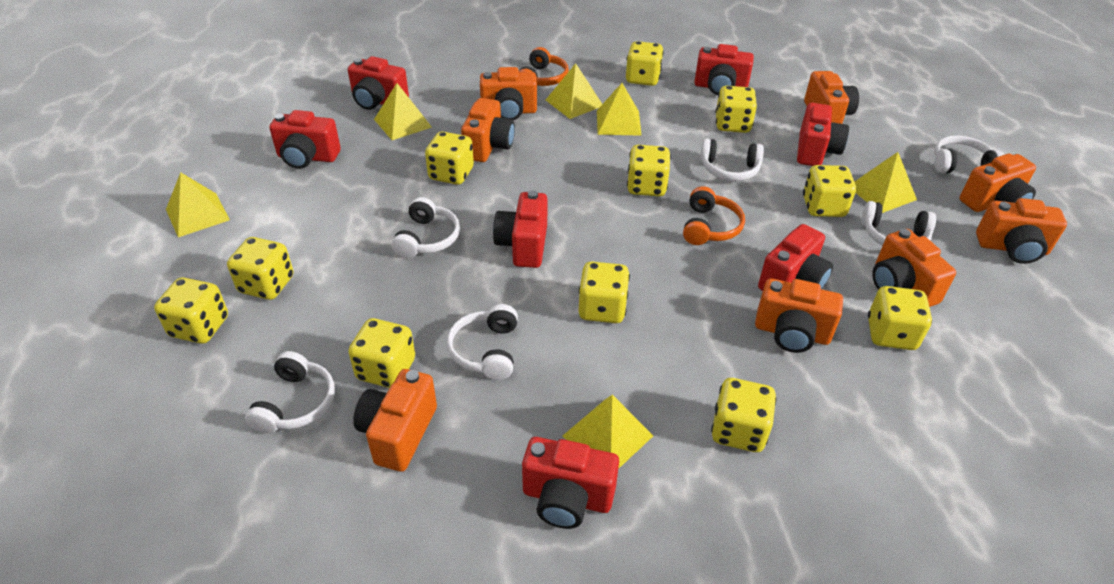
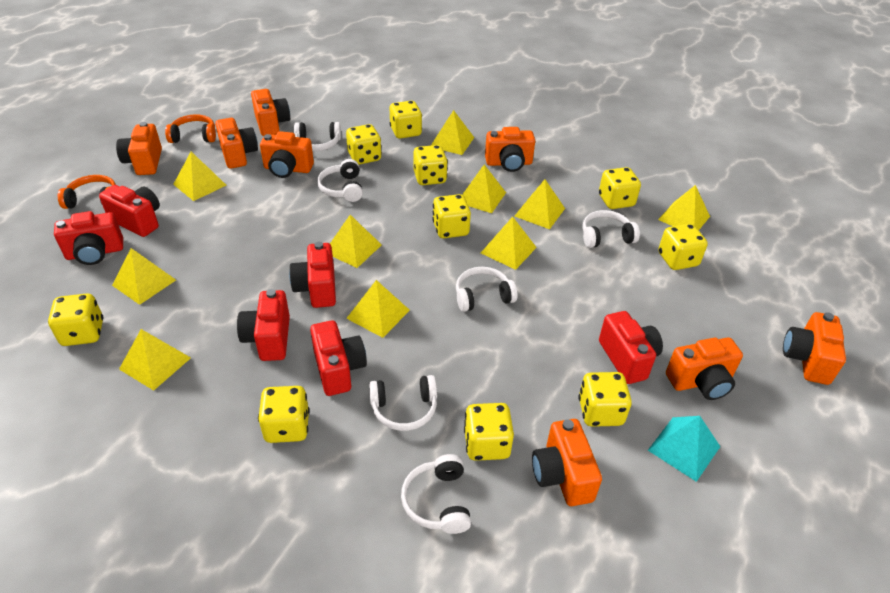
red camera: 7 -> 6
turquoise pyramid: 0 -> 1
yellow dice: 11 -> 10
yellow pyramid: 6 -> 10

